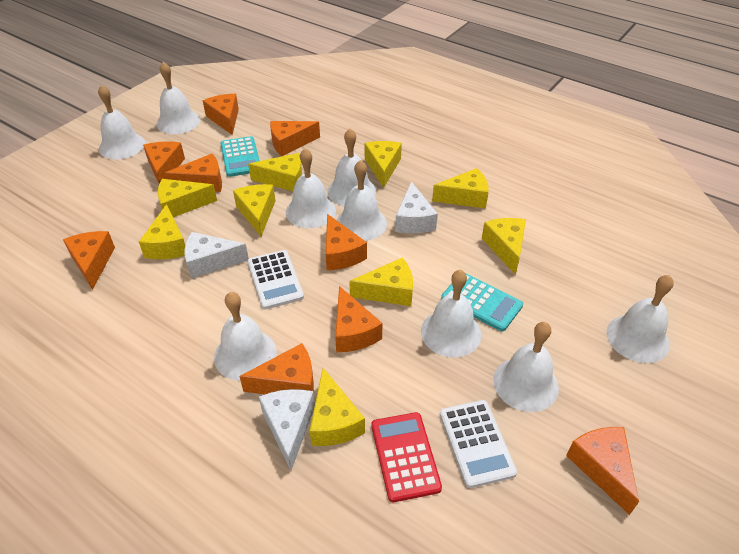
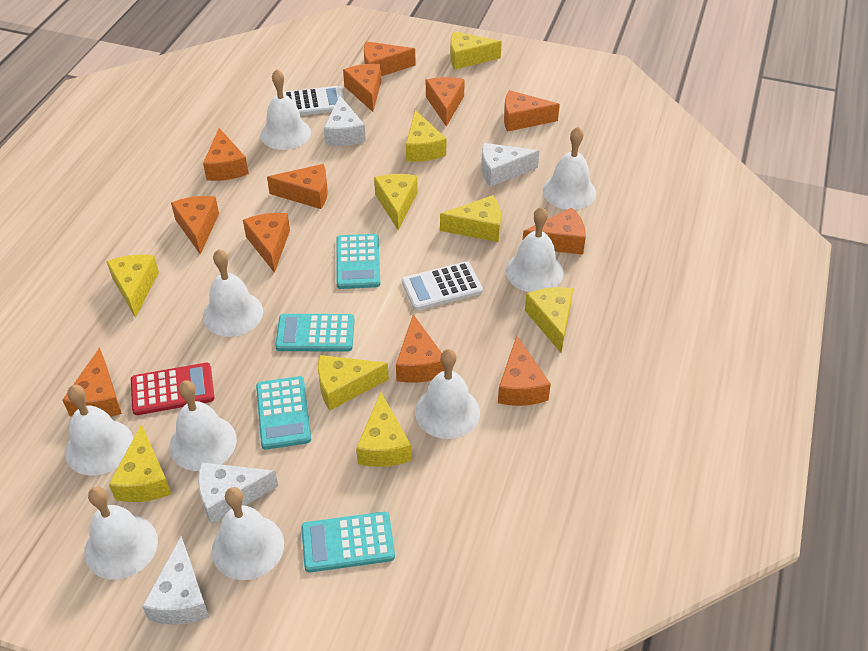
orange cheese: 9 -> 12
turquoise calculator: 2 -> 4
white cheese: 3 -> 4

